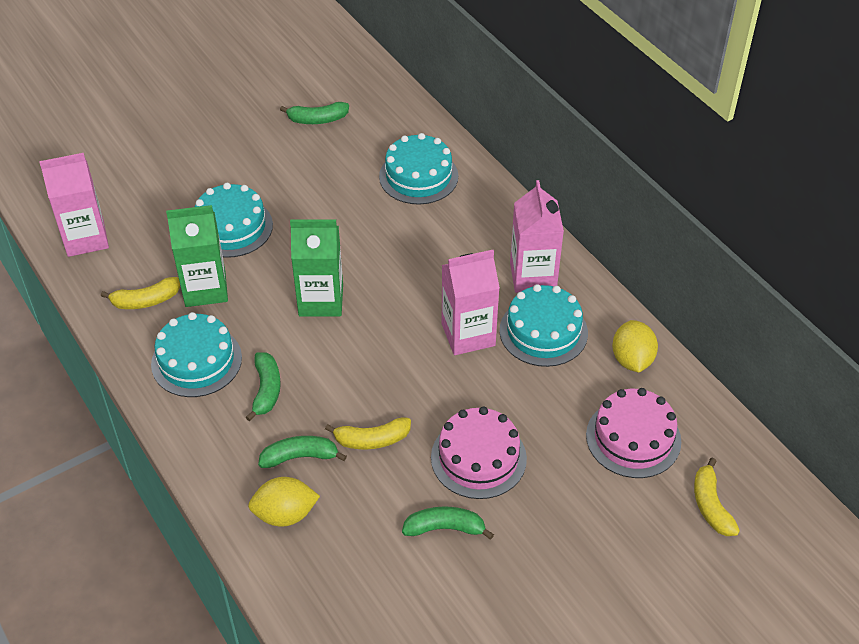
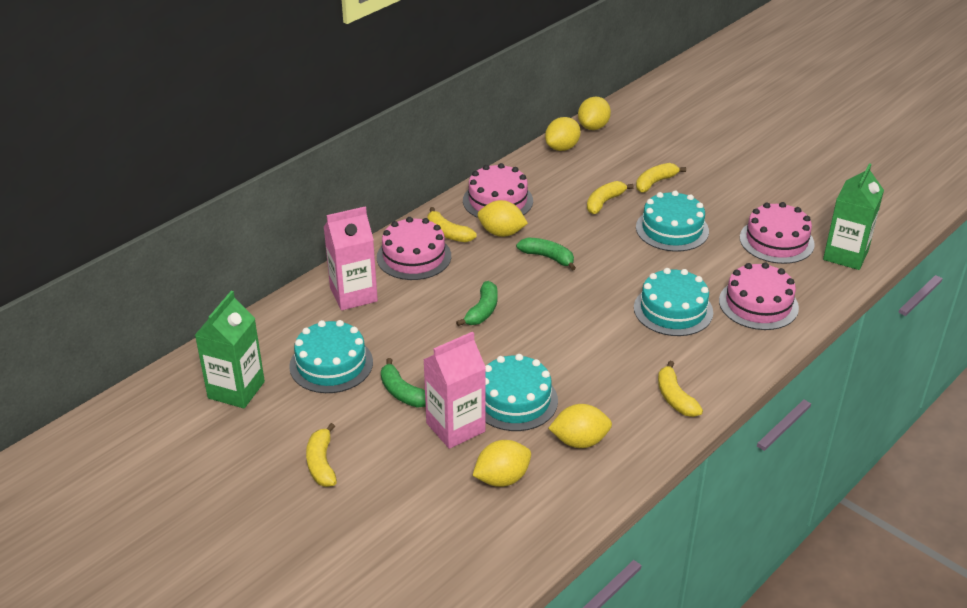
green banana: 4 -> 3
pink cake: 2 -> 4
pink carton: 3 -> 2
yellow banana: 3 -> 5
yellow lemon: 2 -> 5

